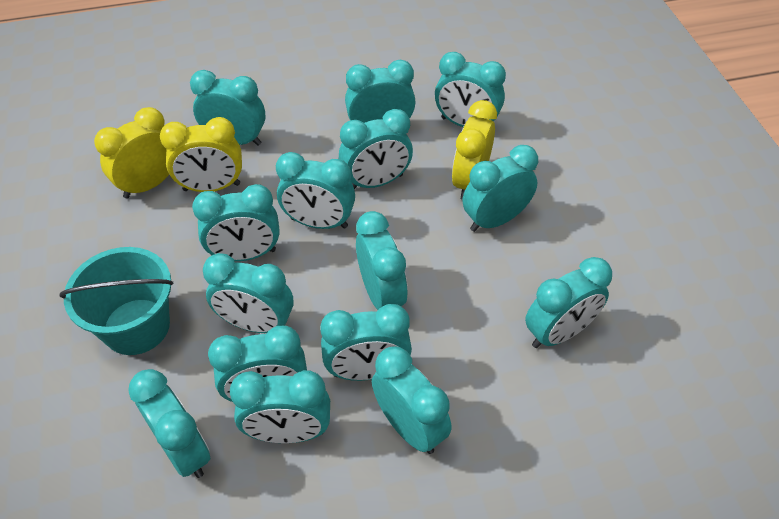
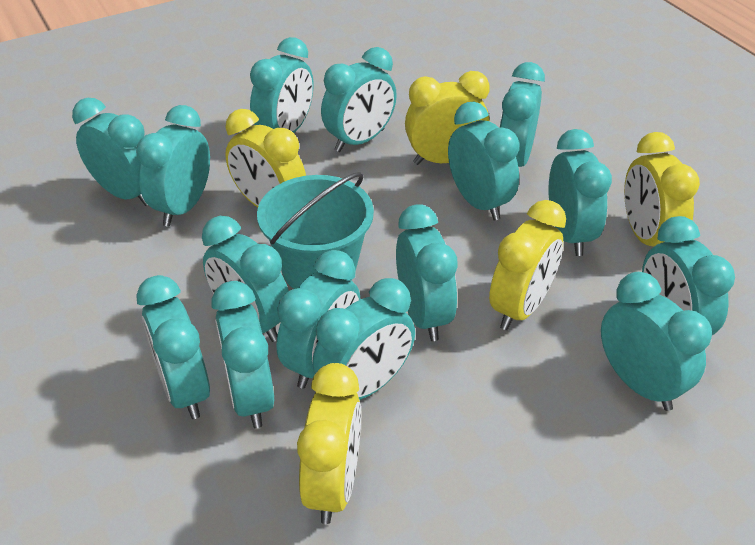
yellow clock: 3 -> 5

